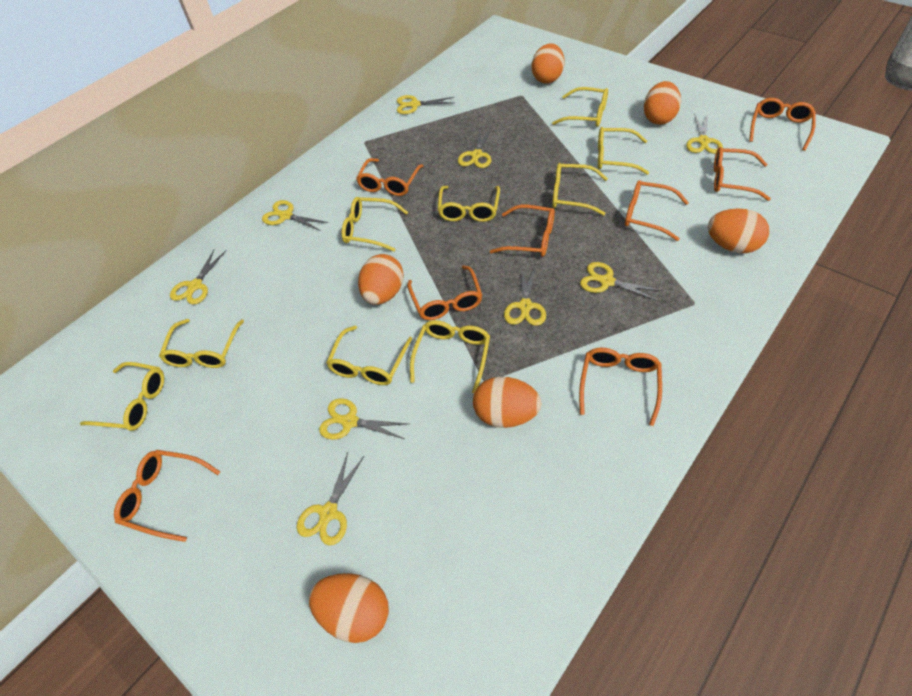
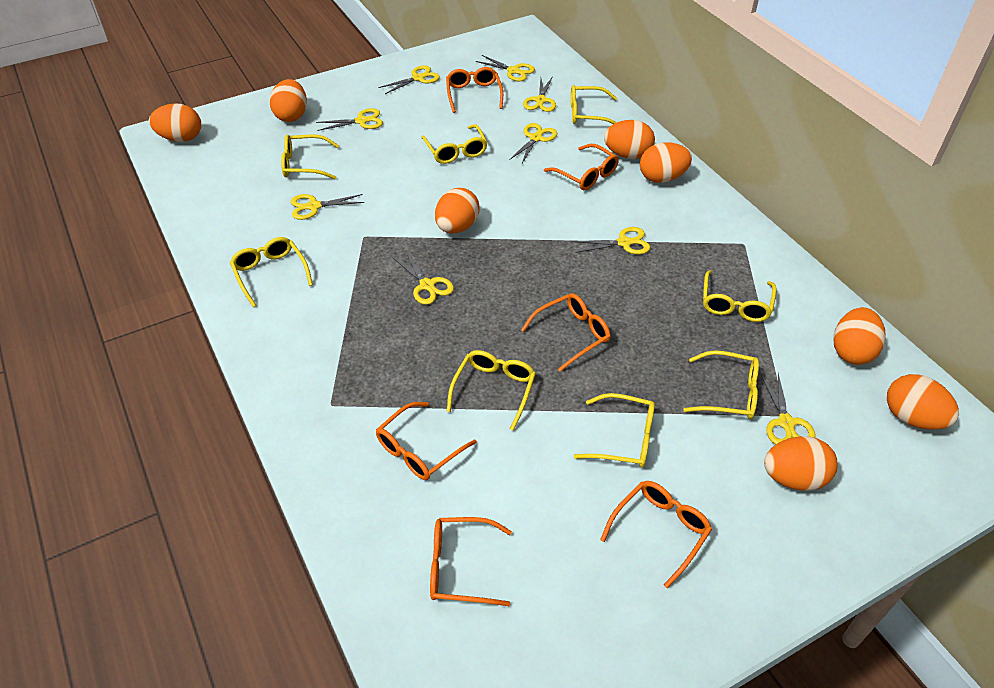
orange egg: 6 -> 8
orange glasses: 8 -> 6
yellow glasses: 9 -> 8

